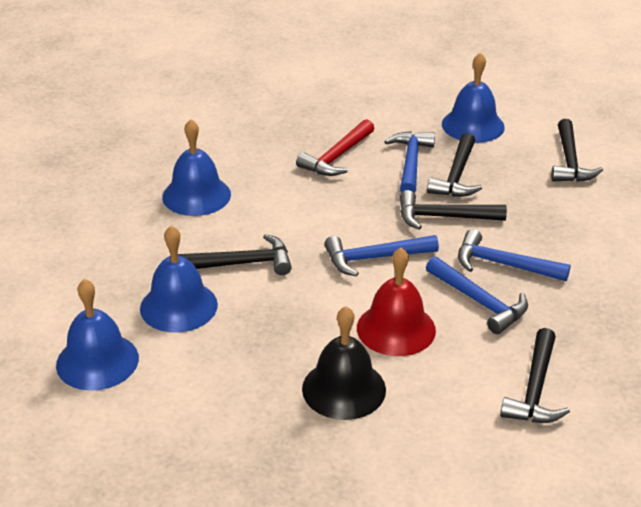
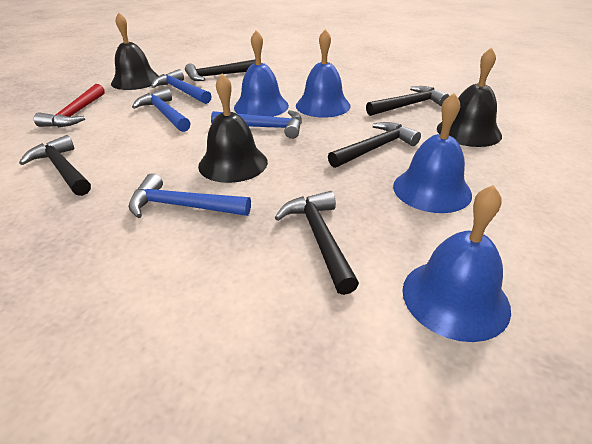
black bell: 1 -> 3
red bell: 1 -> 0

